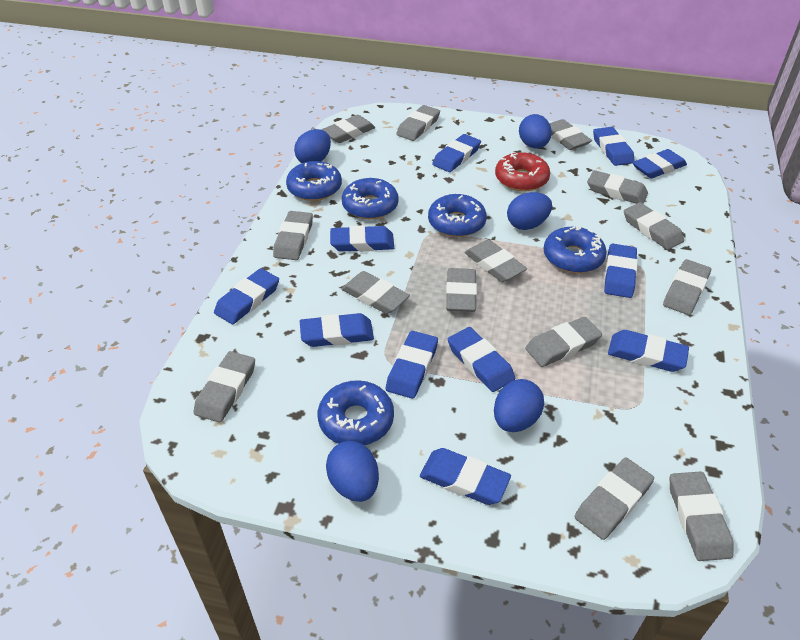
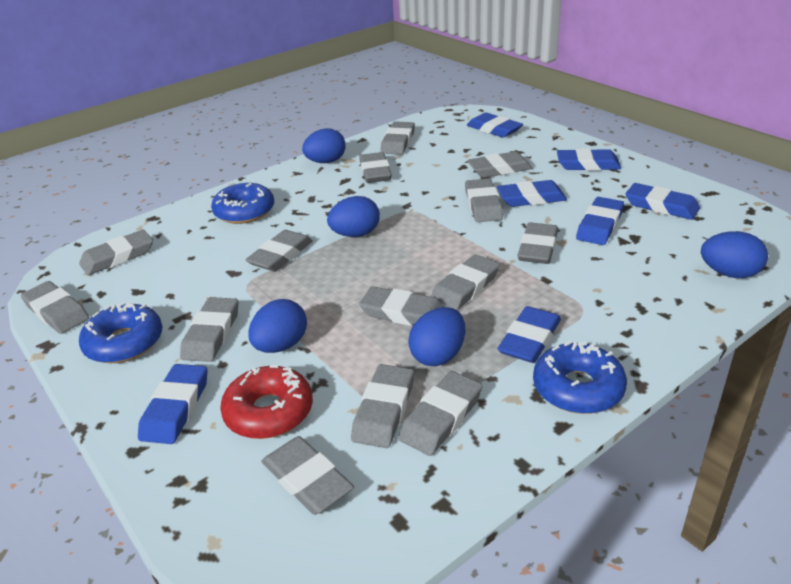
blue donut: 5 -> 3
blue eraser: 11 -> 7

